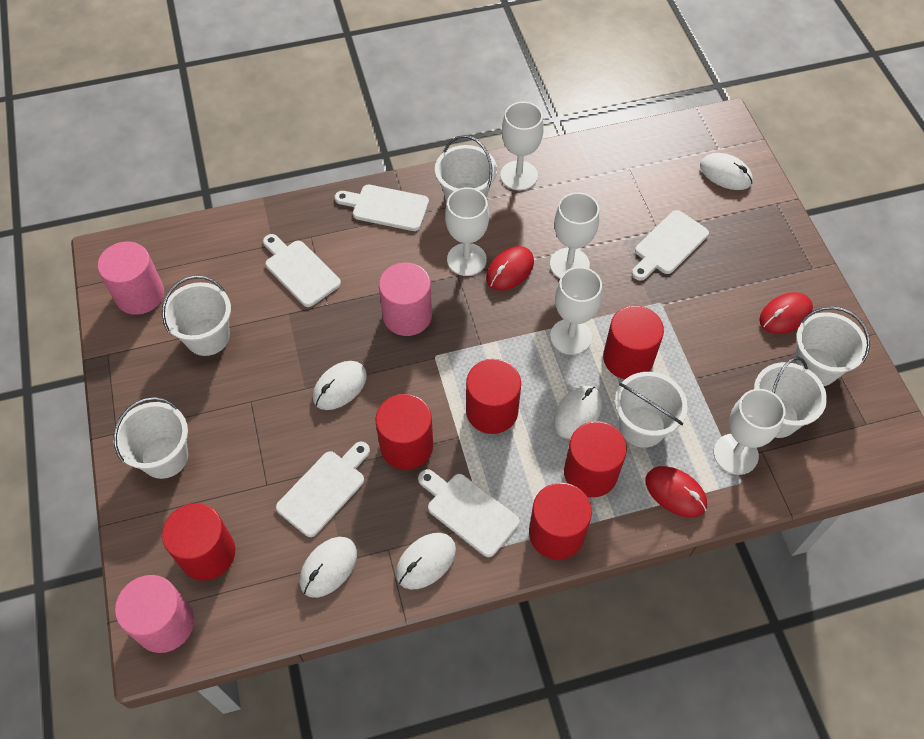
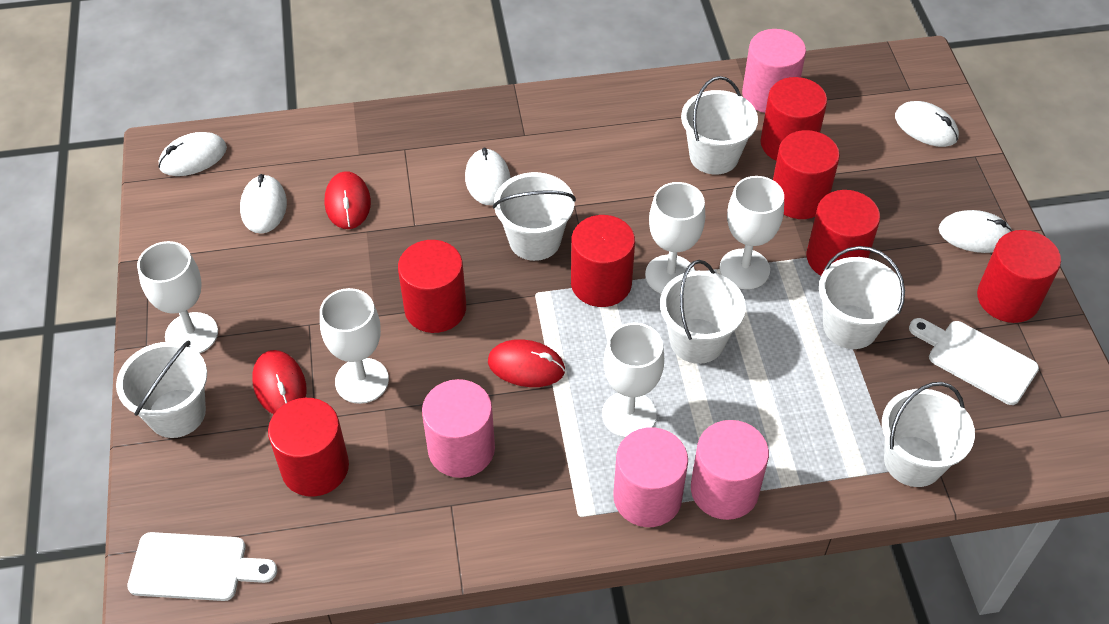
pink cylinder: 3 -> 4
red cylinder: 6 -> 7
white cutting board: 5 -> 2

